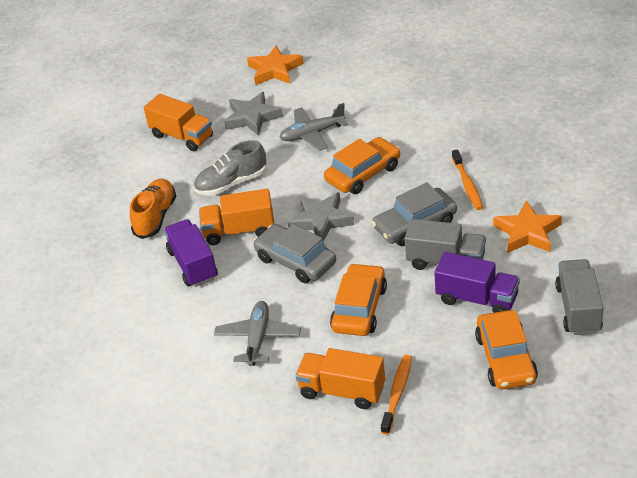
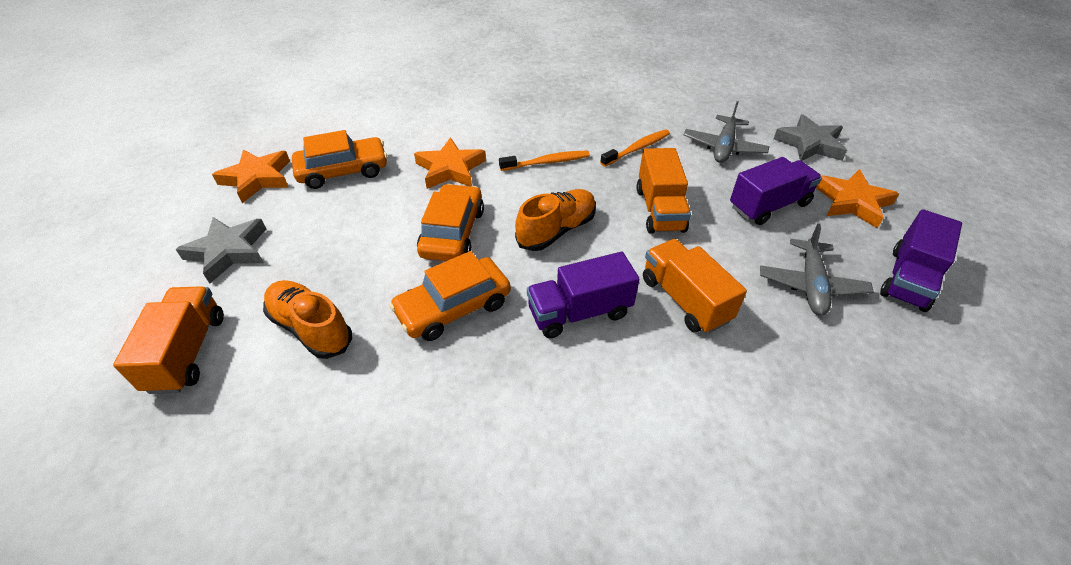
grey car: 2 -> 0
grey shoe: 1 -> 0
grey truck: 2 -> 0
orange shoe: 1 -> 2
orange star: 2 -> 3
purple truck: 2 -> 3

